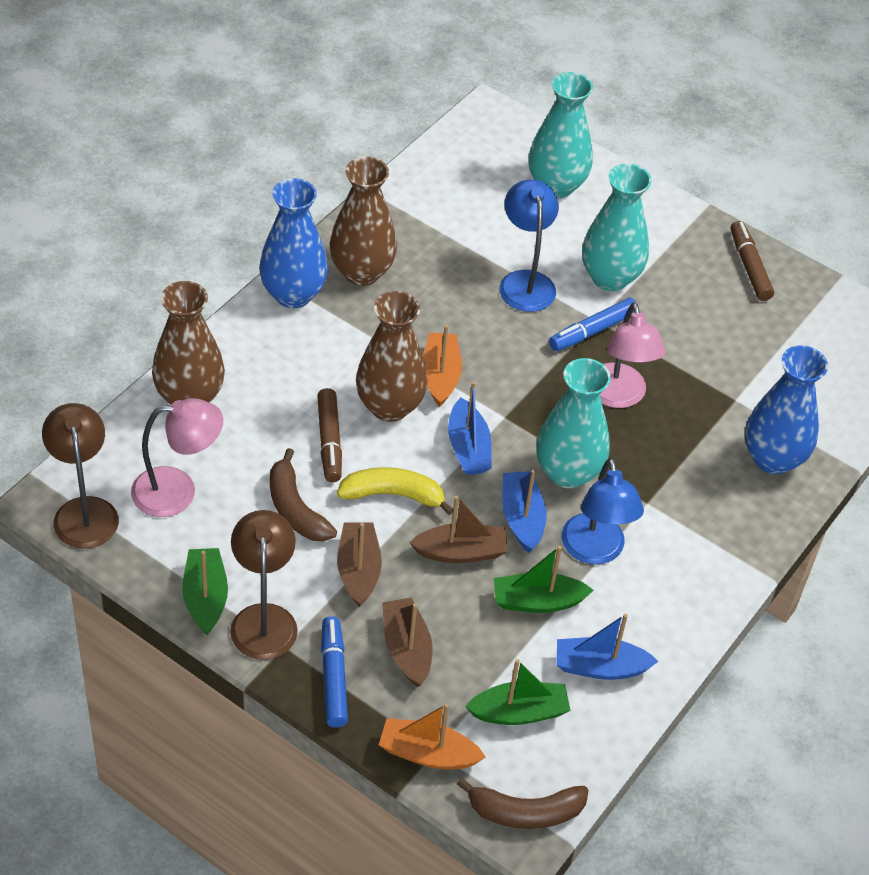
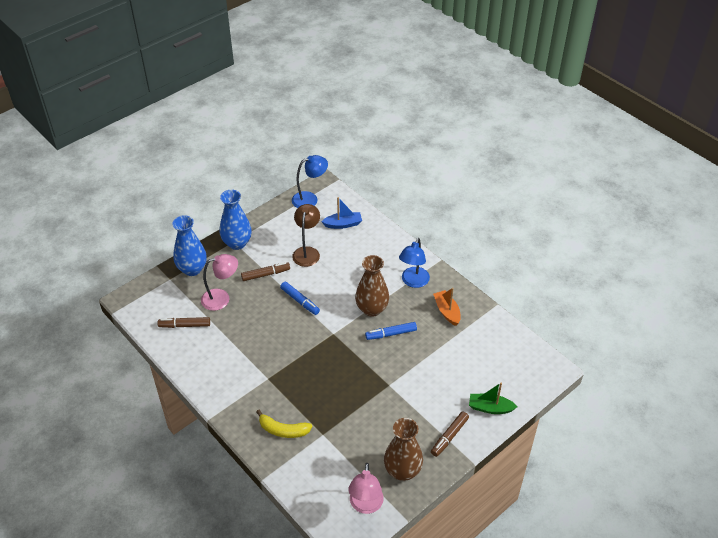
blue boat: 3 -> 1
brown banana: 2 -> 0
brown boat: 3 -> 0
brown lamp: 2 -> 1
brown marker: 2 -> 3
brown vase: 3 -> 2
green boat: 3 -> 1
orange boat: 2 -> 1
turquoise vase: 3 -> 0

